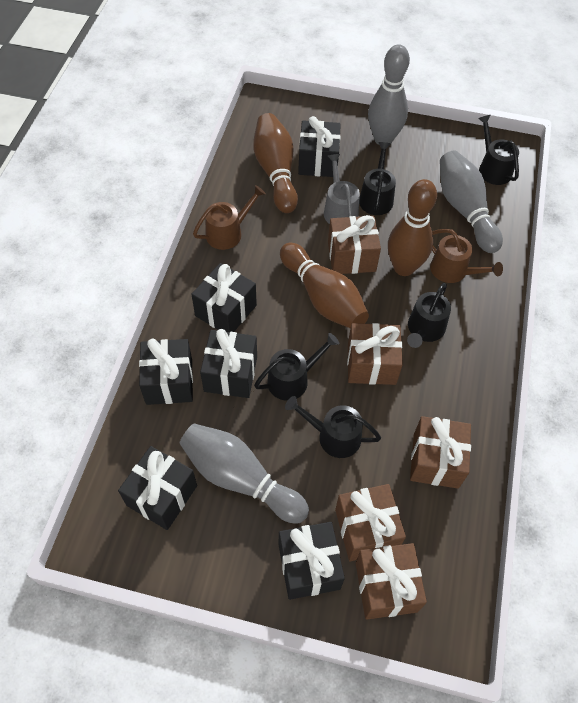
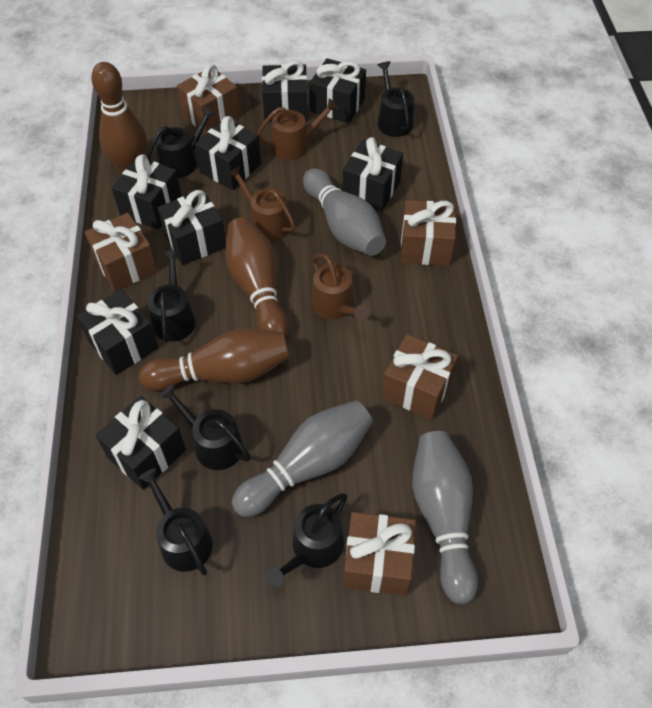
black gift: 6 -> 8
black watering can: 5 -> 6
brown watering can: 2 -> 3
grey watering can: 1 -> 0

